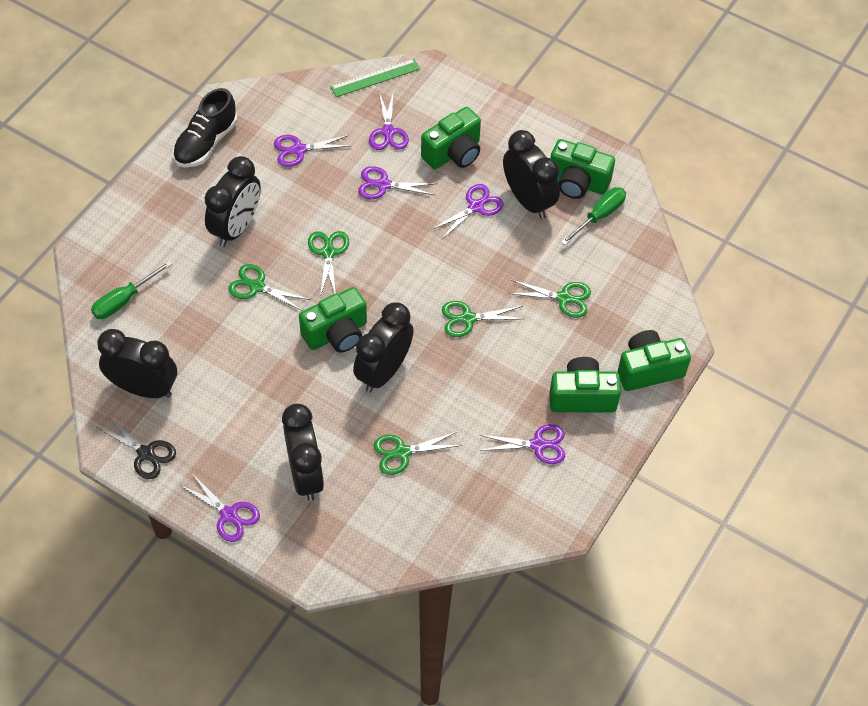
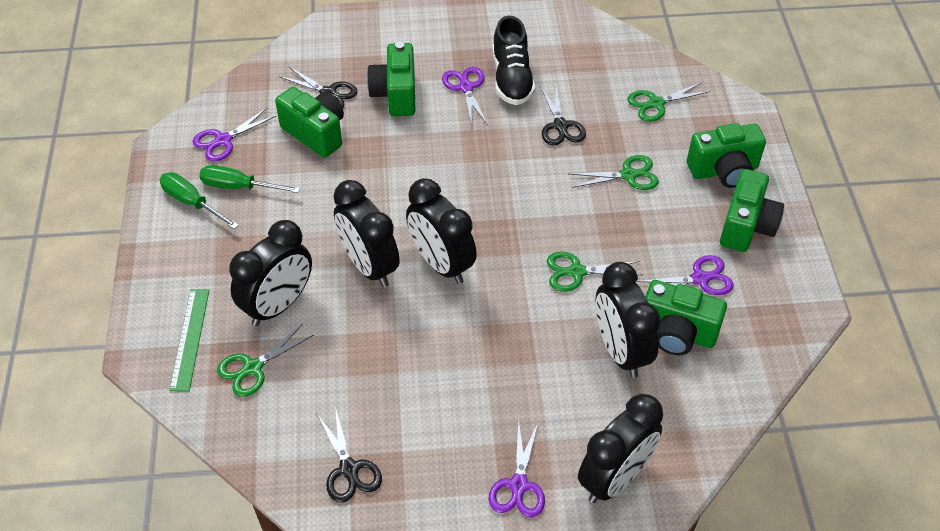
black scissors: 1 -> 3
green scissors: 5 -> 4
purple scissors: 6 -> 4

